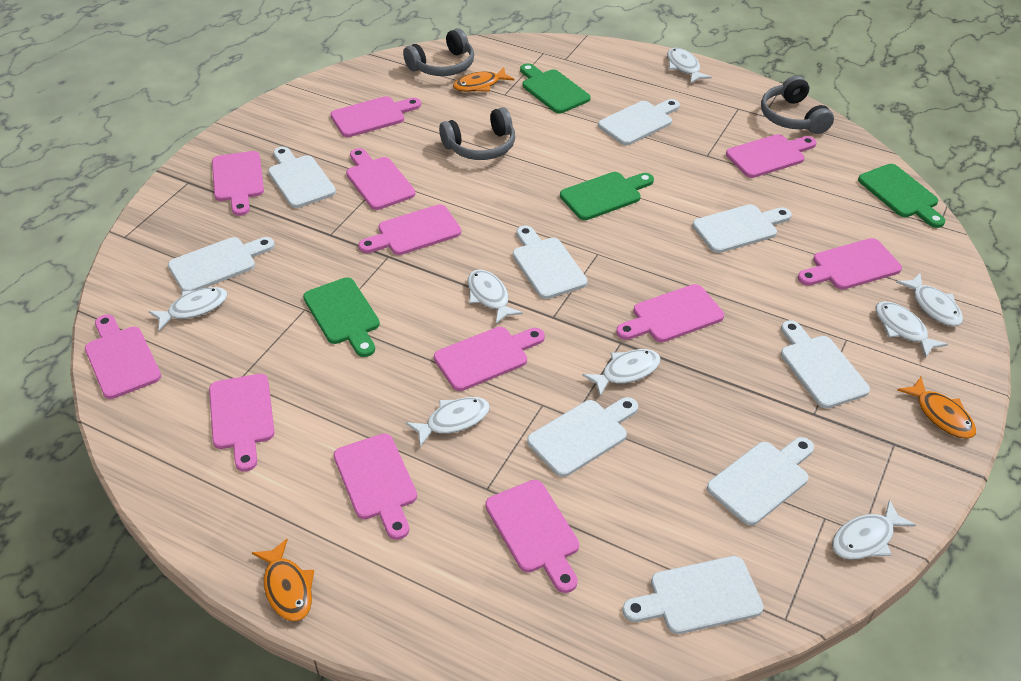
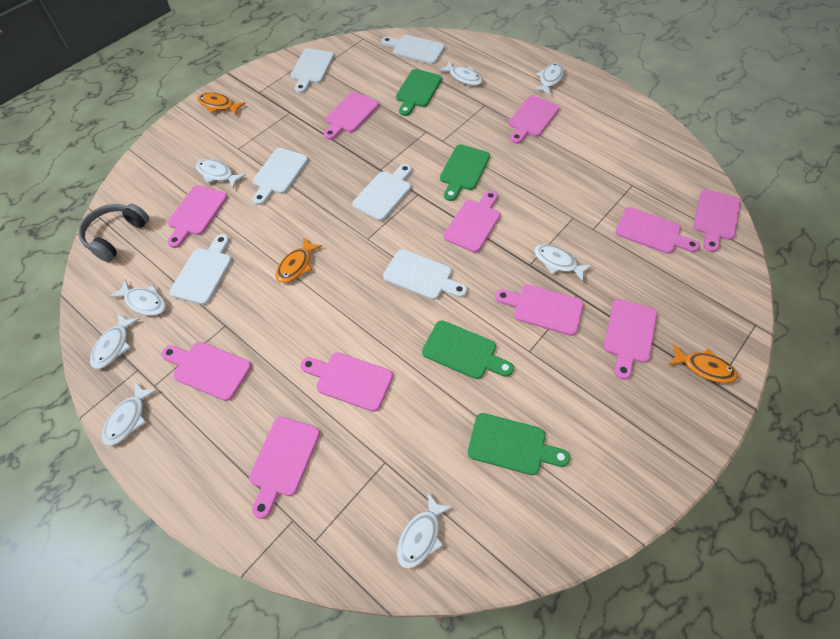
grey headphones: 3 -> 1
pink cutting board: 12 -> 11
white cutting board: 9 -> 6

